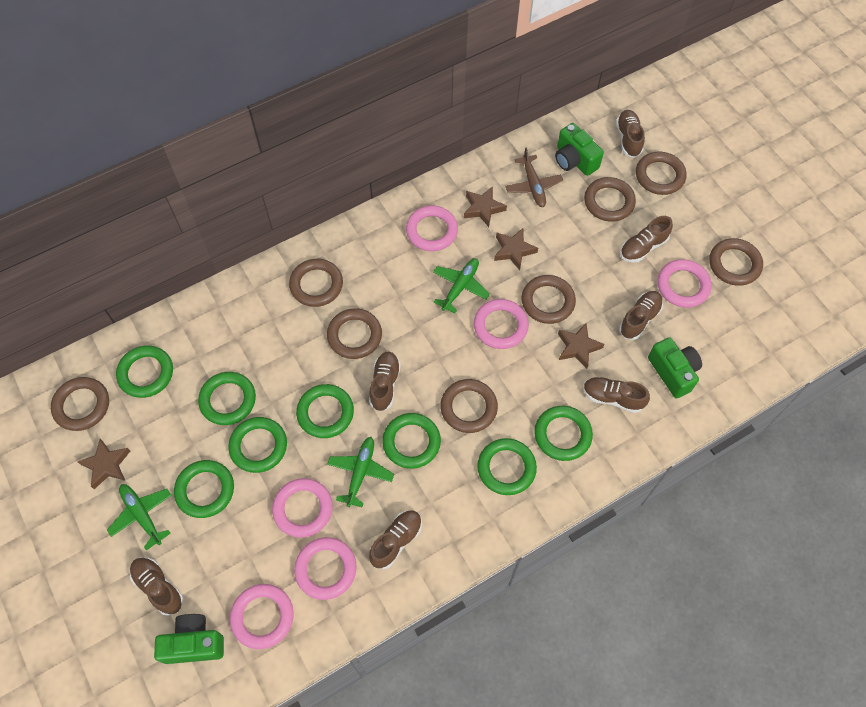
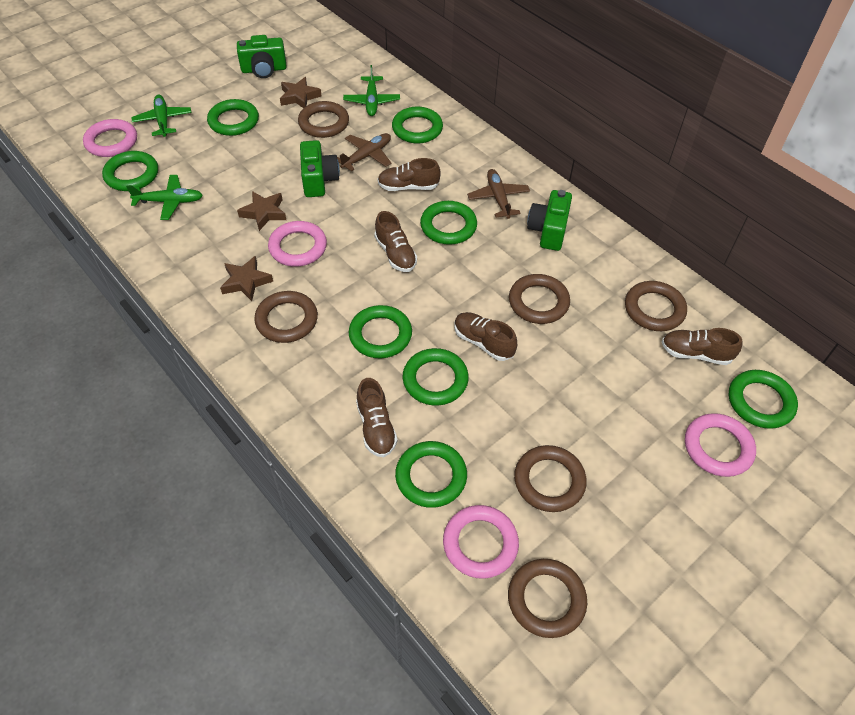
brown plane: 1 -> 2
brown ring: 8 -> 6
brown shoe: 7 -> 5
brown star: 4 -> 3
pink ring: 6 -> 4

